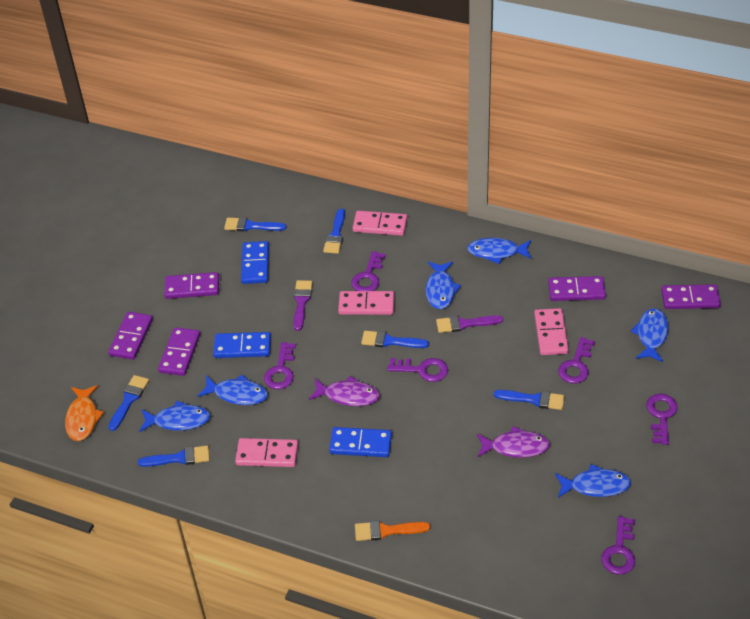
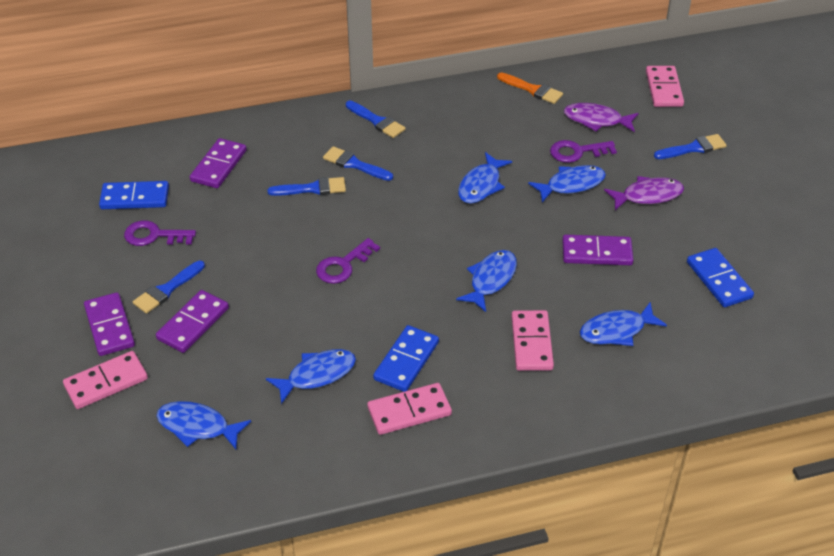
blue brush: 6 -> 5
orange fish: 1 -> 0
purple brush: 2 -> 0
purple domino: 5 -> 4
purple key: 6 -> 3

